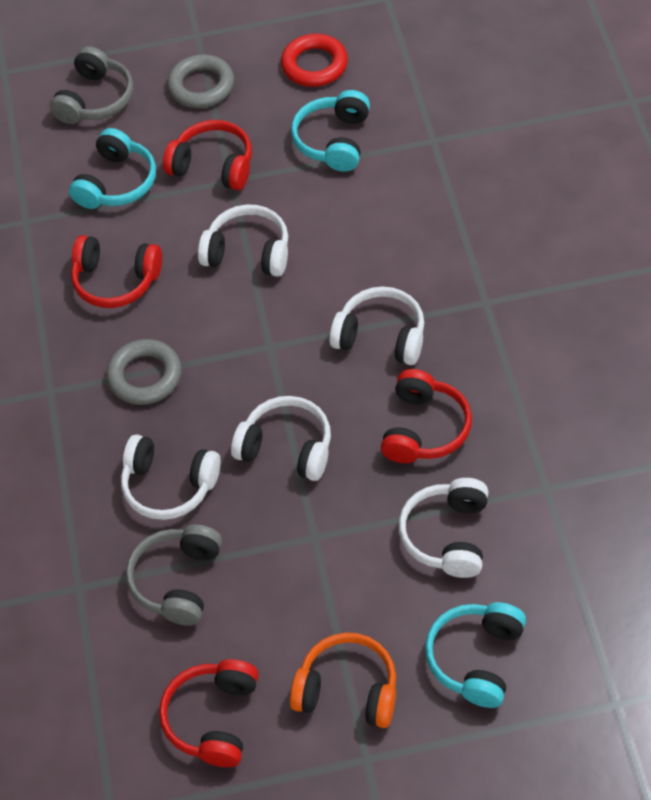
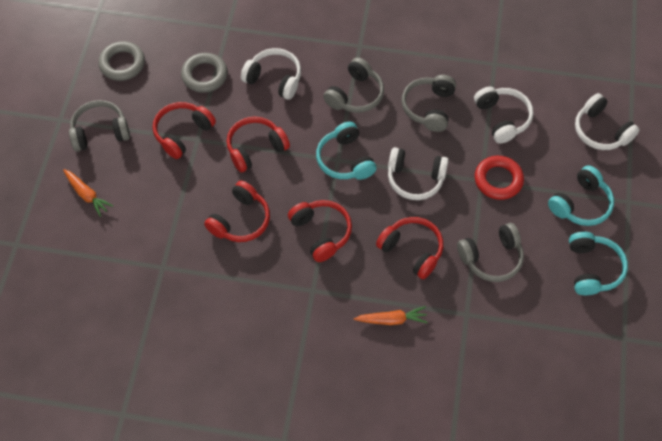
grey headphones: 2 -> 4
orange carrot: 0 -> 2
orange headphones: 1 -> 0
red headphones: 4 -> 5
white headphones: 5 -> 4

